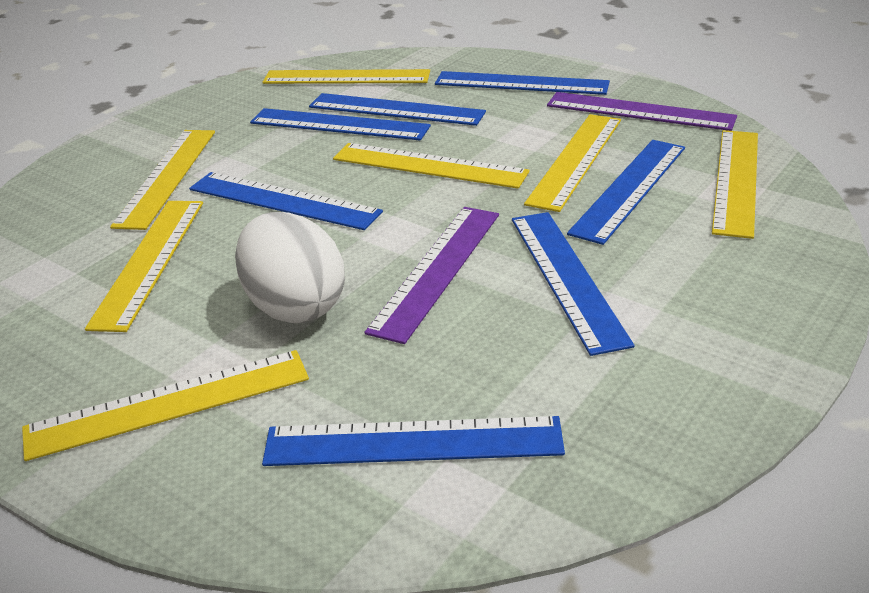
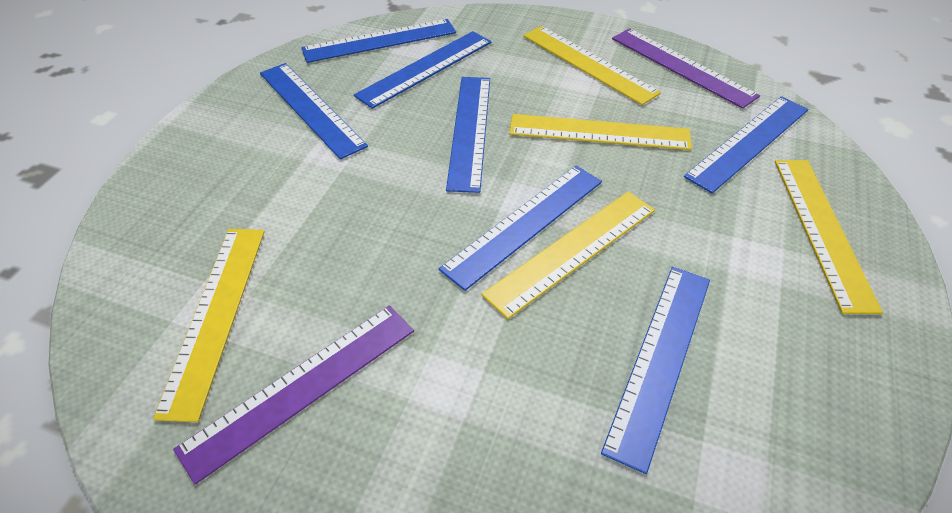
white egg: 1 -> 0
yellow ruler: 7 -> 5

